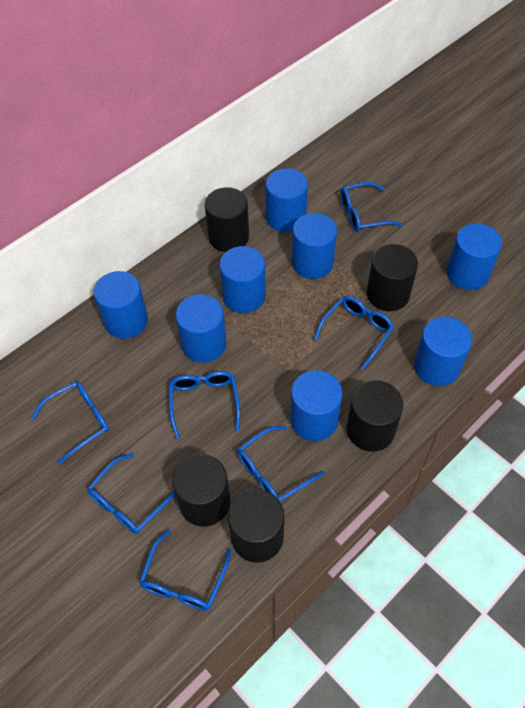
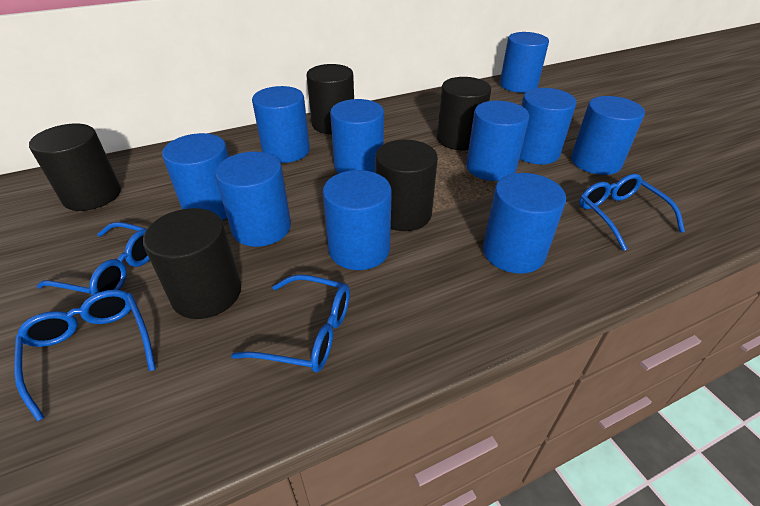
blue cylinder: 8 -> 10
blue glasses: 7 -> 4

